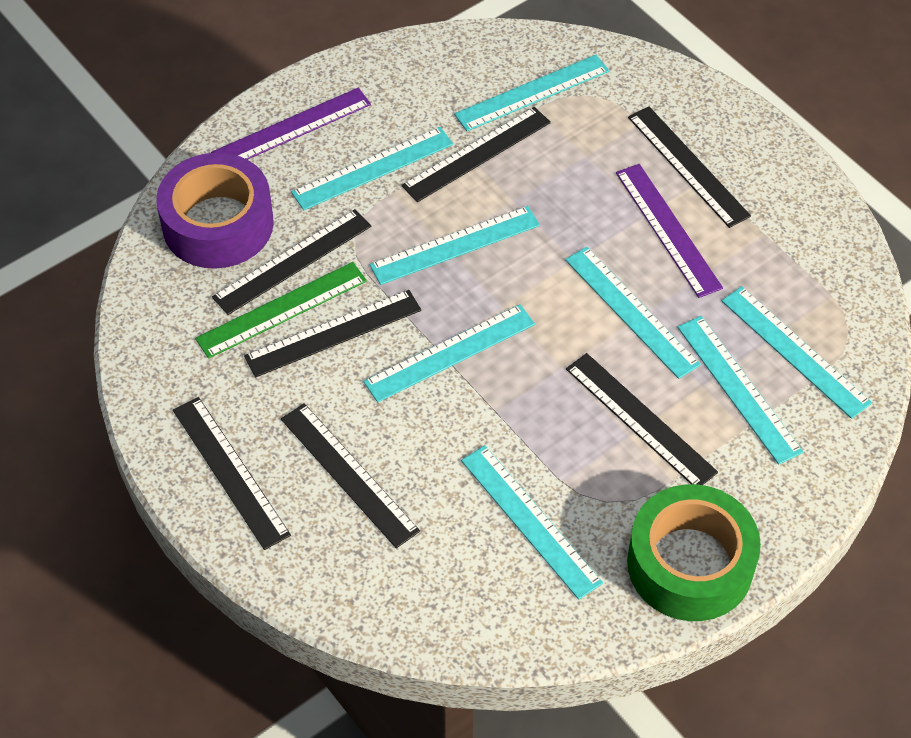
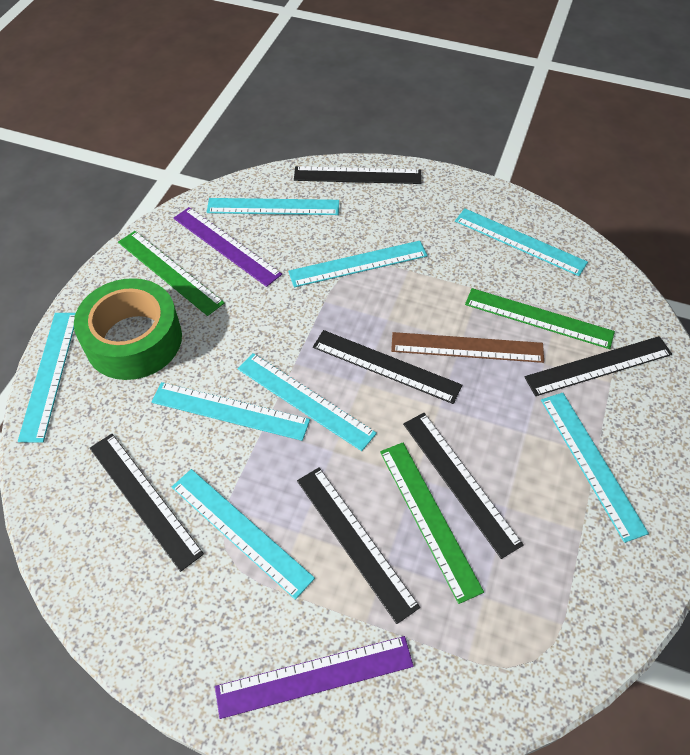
black ruler: 7 -> 6
brown ruler: 0 -> 1
green ruler: 1 -> 3
purple tape: 1 -> 0

